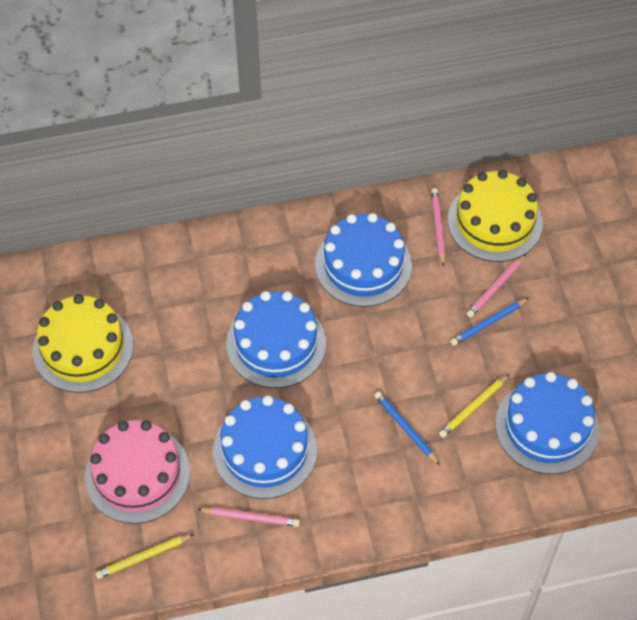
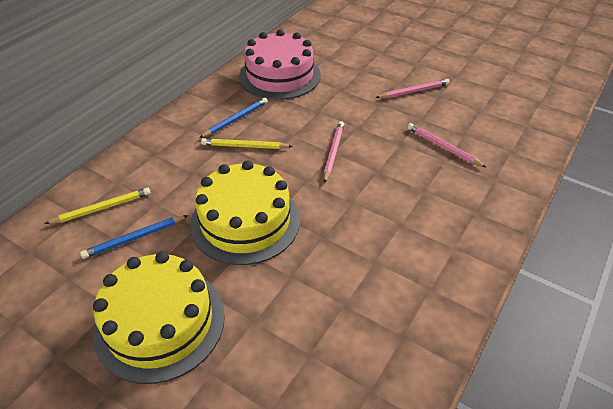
blue cake: 4 -> 0

